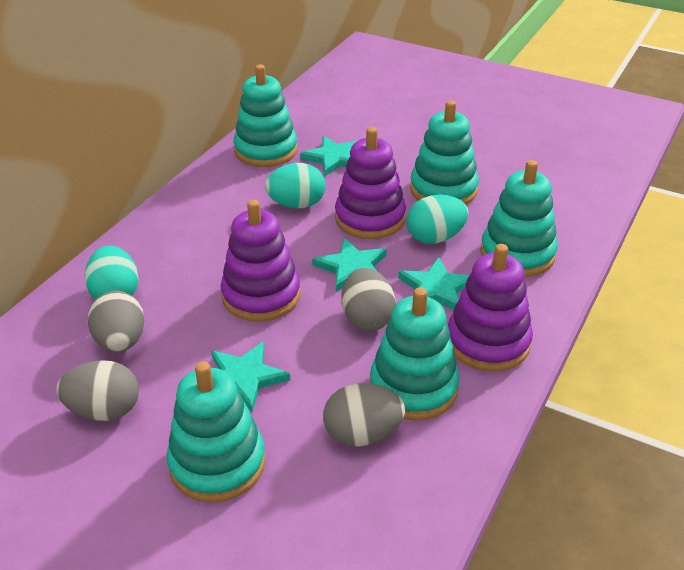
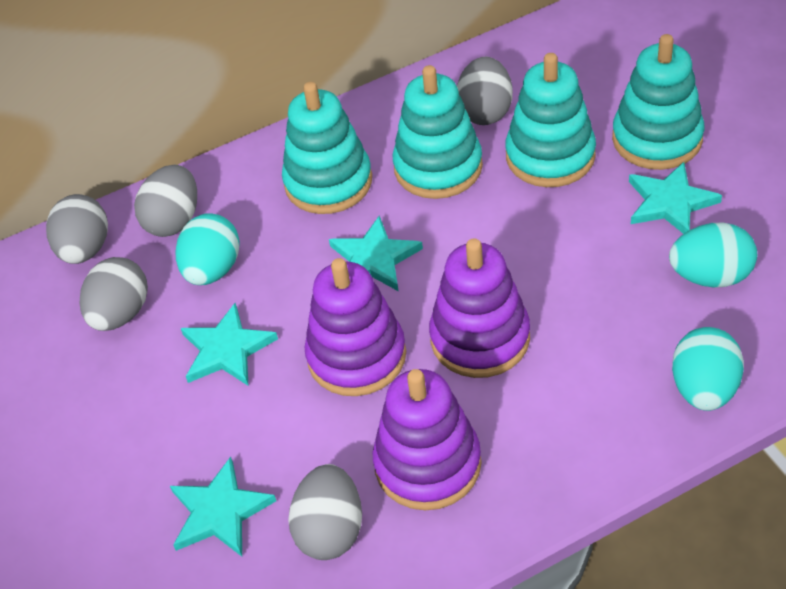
grey egg: 4 -> 5
turquoise stacking toy: 5 -> 4

